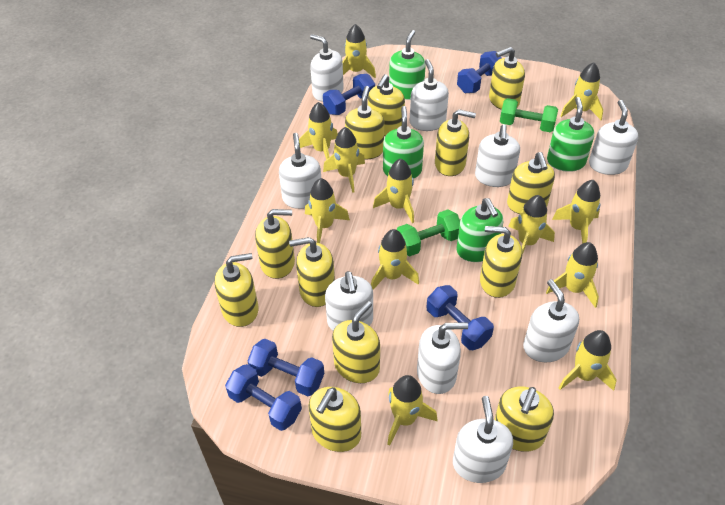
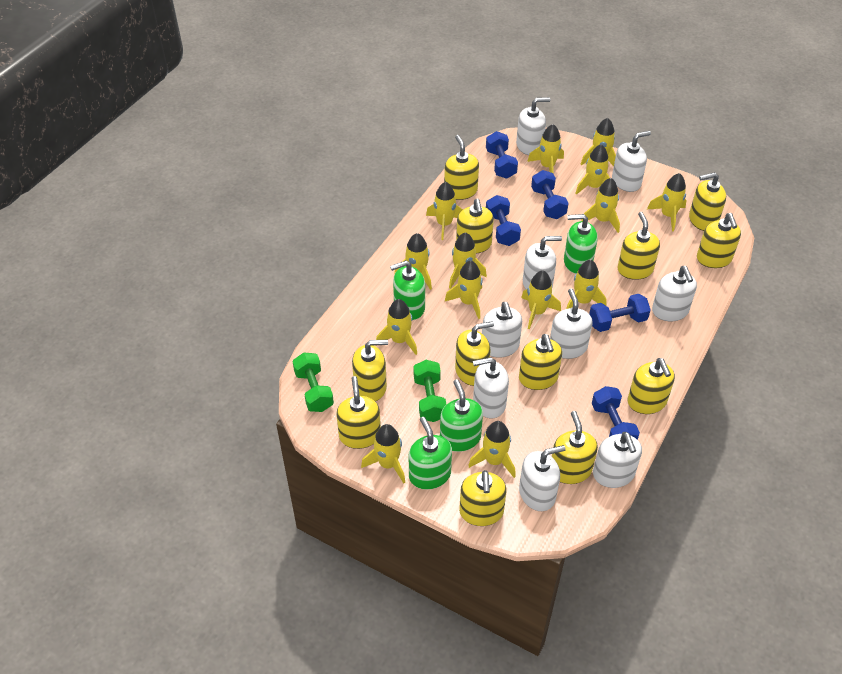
yellow rocket: 12 -> 14

